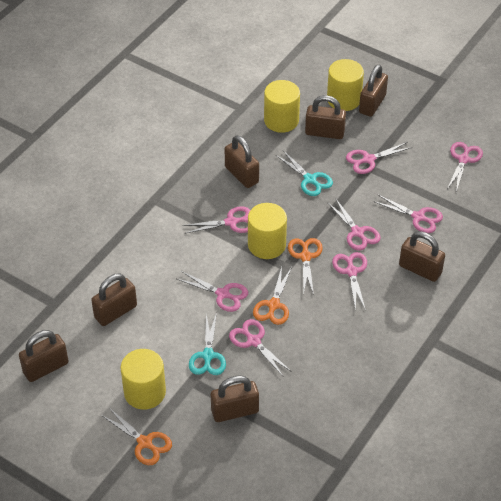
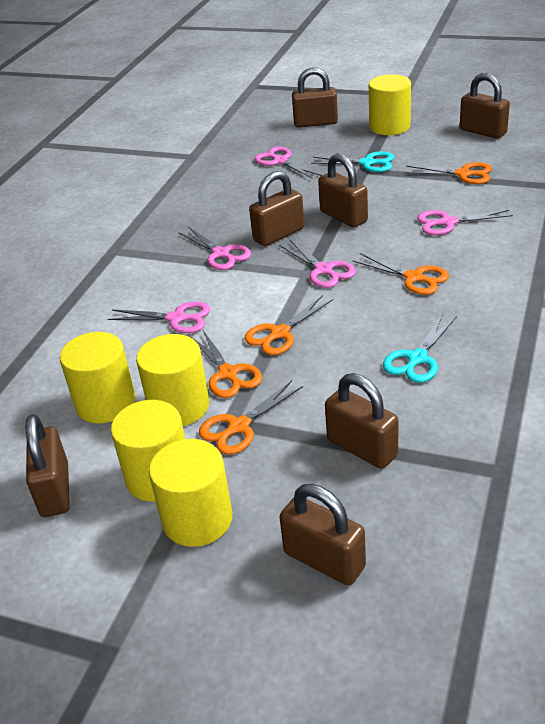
orange scissors: 3 -> 5
pink scissors: 8 -> 5
yellow cylinder: 4 -> 5

